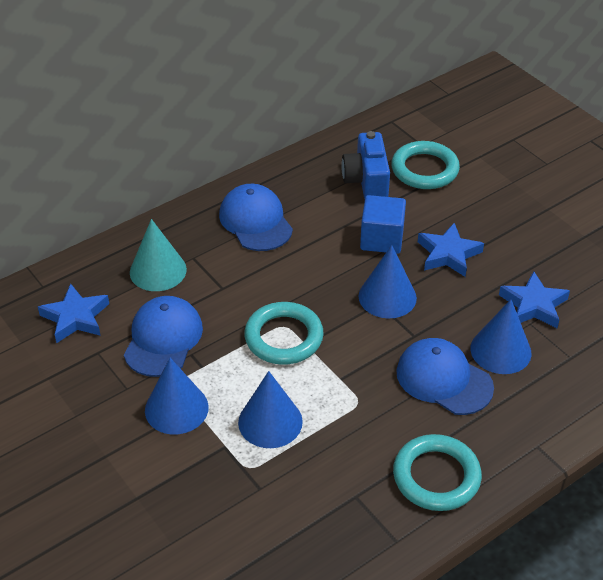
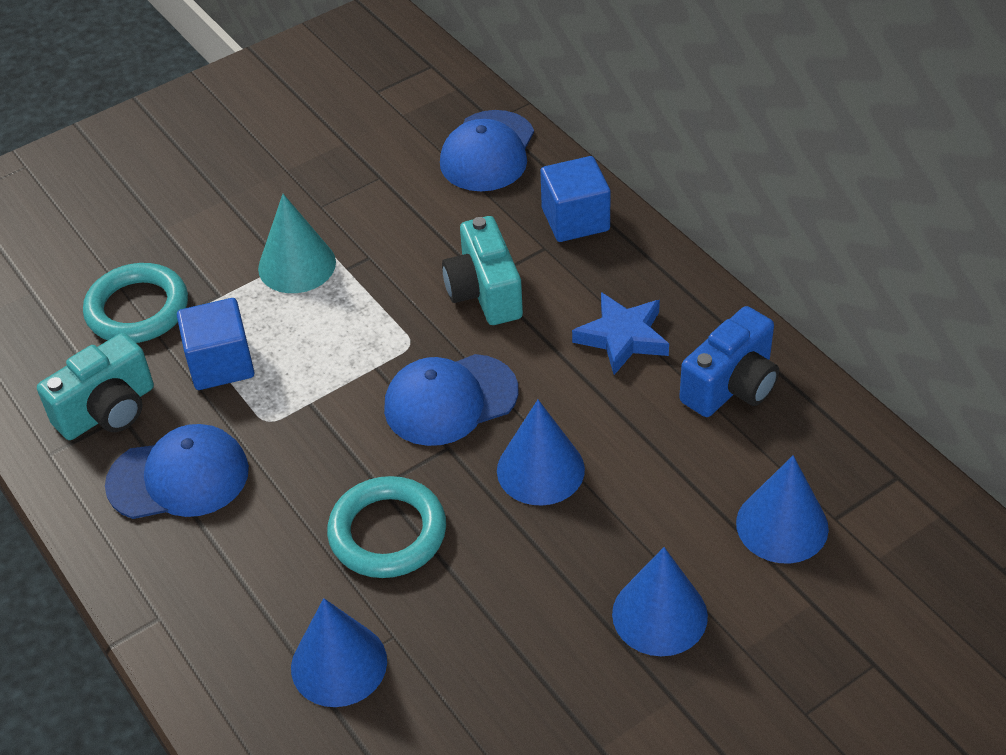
blue cube: 1 -> 2
blue star: 3 -> 1
turquoise camera: 0 -> 2
turquoise ring: 3 -> 2

